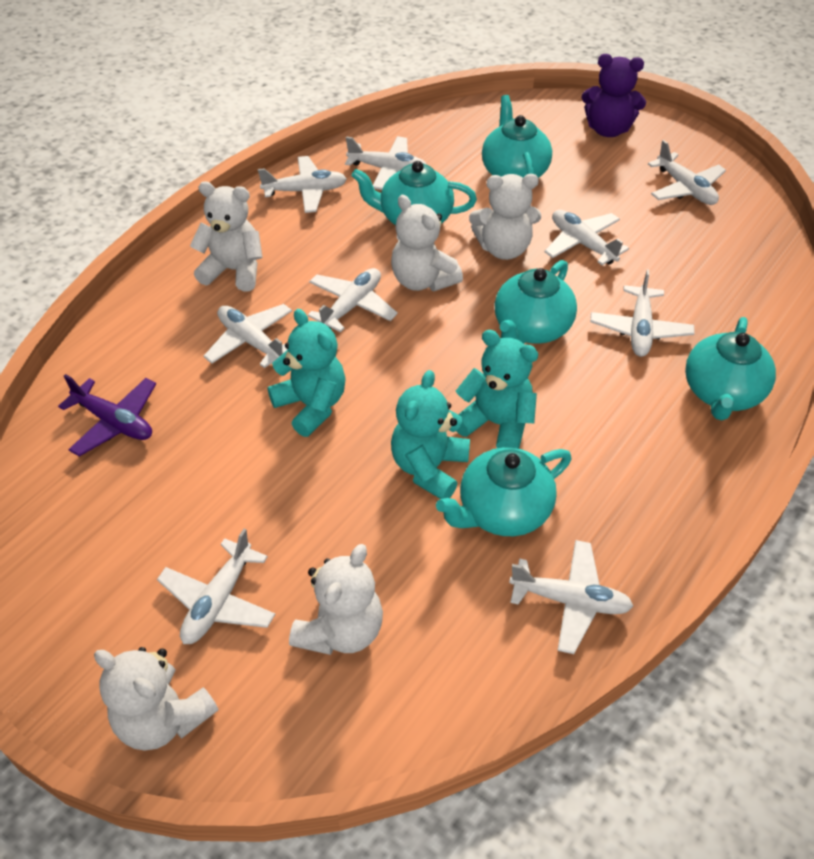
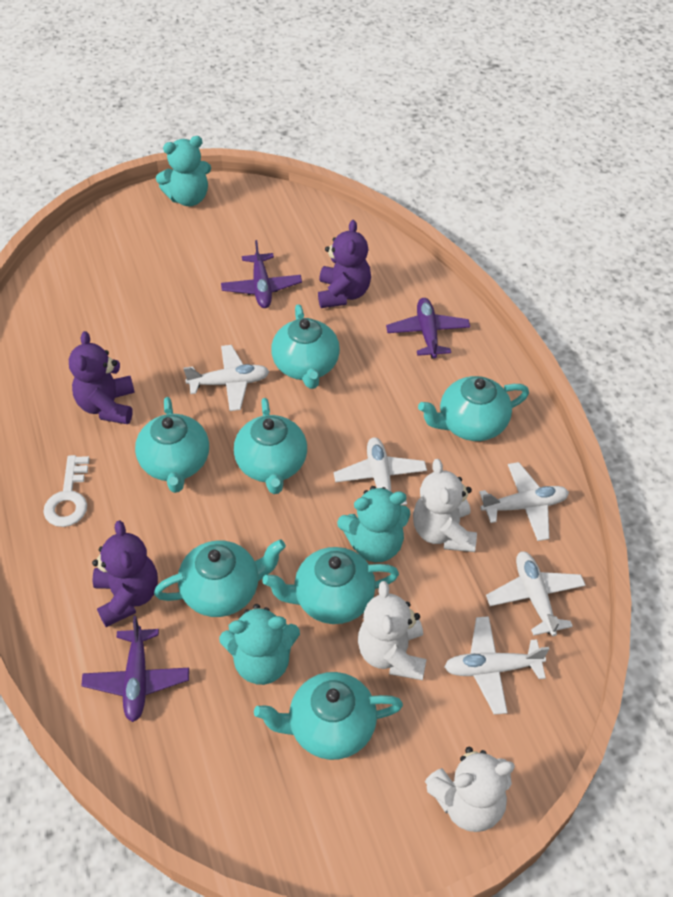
purple plane: 1 -> 3
purple teddy bear: 1 -> 3
turquoise teapot: 5 -> 7
white key: 0 -> 1
white plane: 9 -> 5
white teddy bear: 5 -> 3

